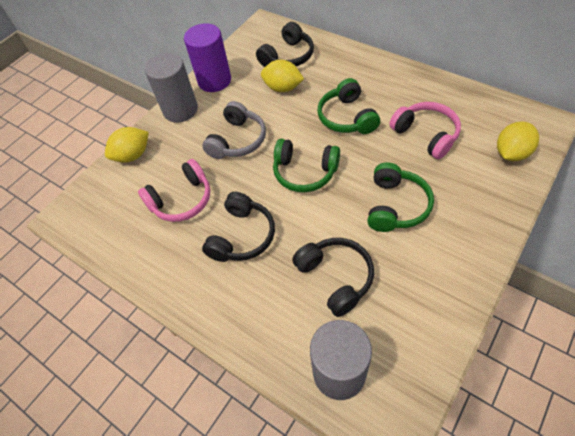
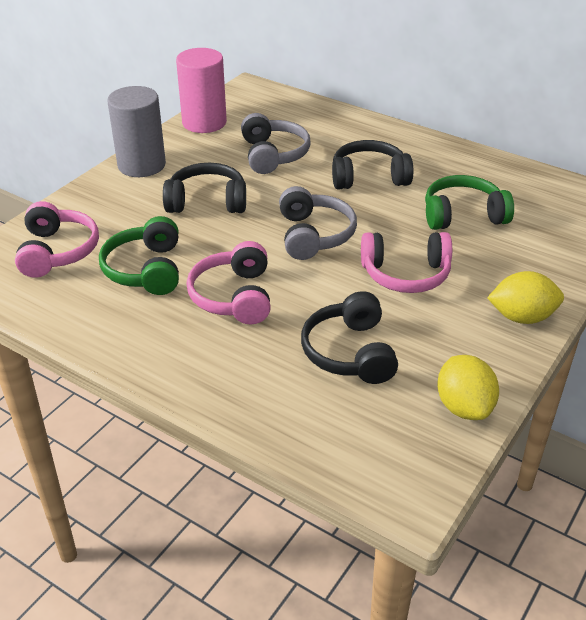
green headphones: 3 -> 2
grey cylinder: 2 -> 1
grey headphones: 1 -> 2
pink cylinder: 0 -> 1
pink headphones: 2 -> 3
purple cylinder: 1 -> 0
yellow lemon: 3 -> 2

